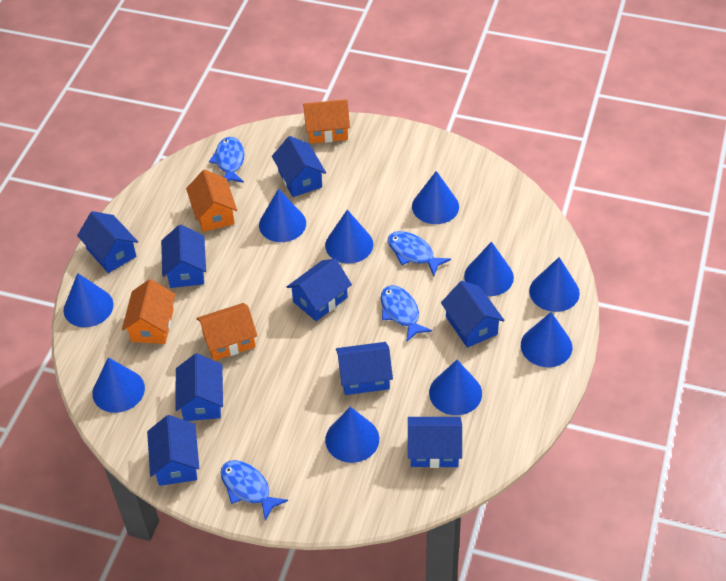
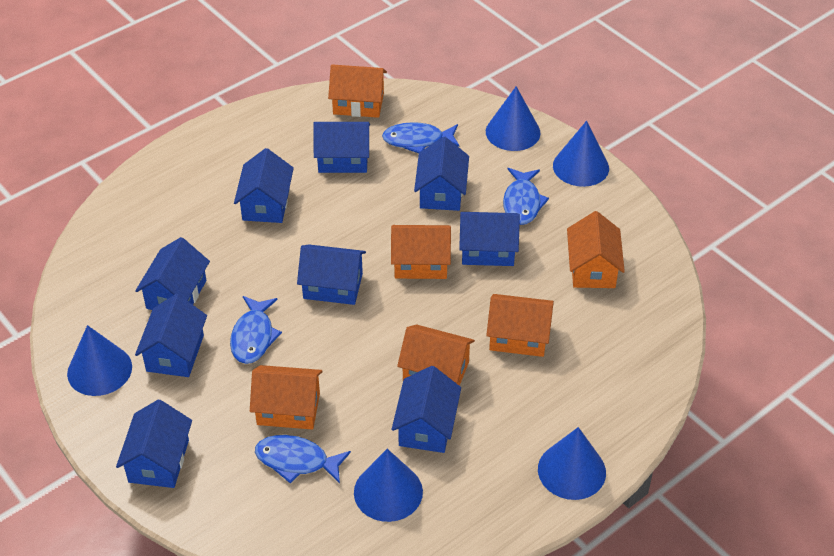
blue cone: 10 -> 5
orange house: 4 -> 6

